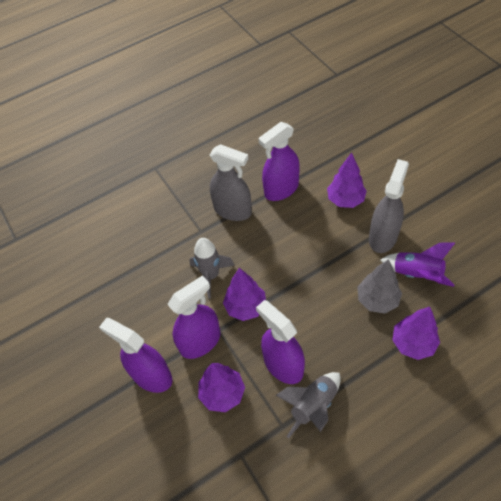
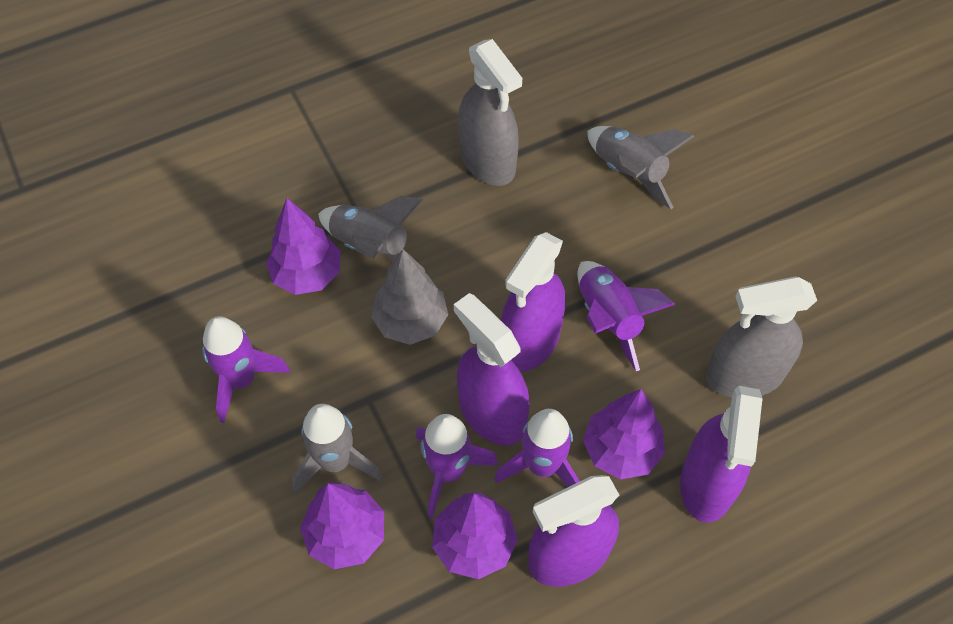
grey rocket: 2 -> 3
purple rocket: 1 -> 4

